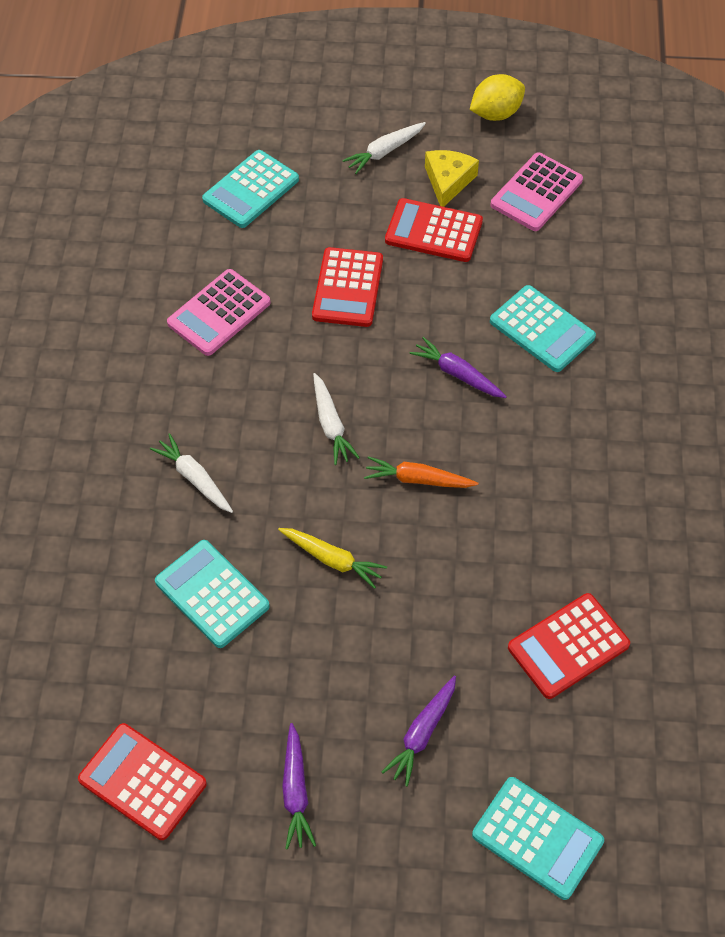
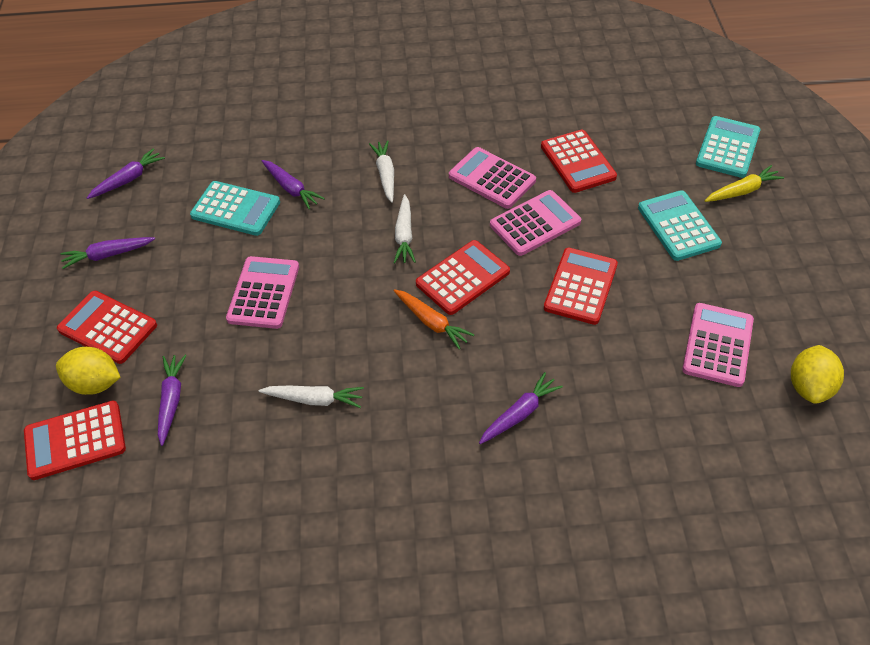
pink calculator: 2 -> 4
purple carrot: 3 -> 5
red calculator: 4 -> 5
turquoise calculator: 4 -> 3
yellow cheese: 1 -> 0
yellow lemon: 1 -> 2

